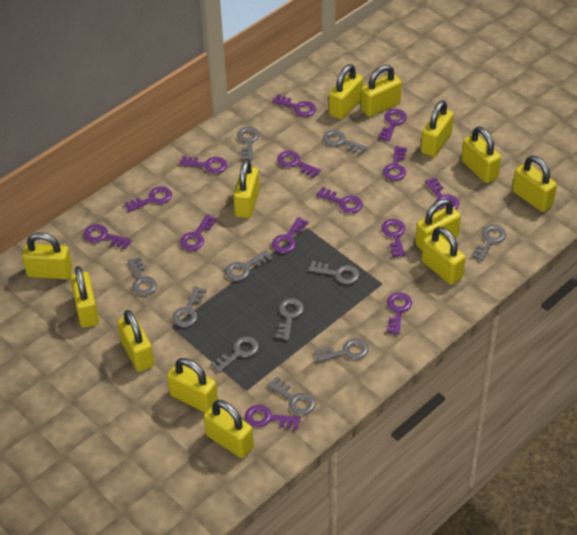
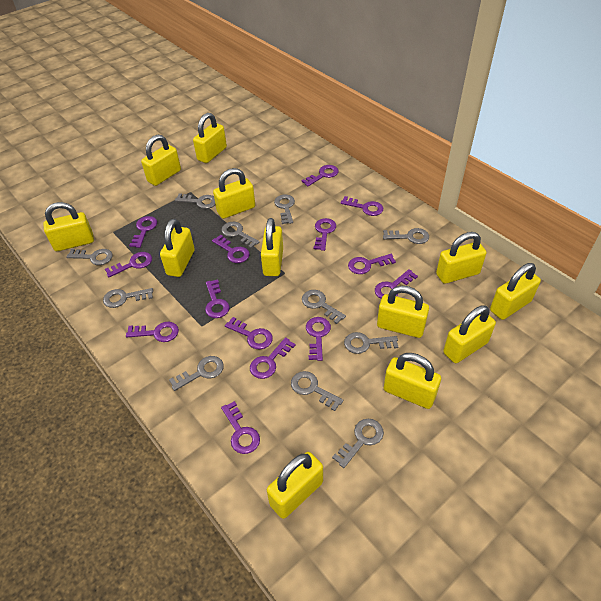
yellow padlock: 13 -> 12

